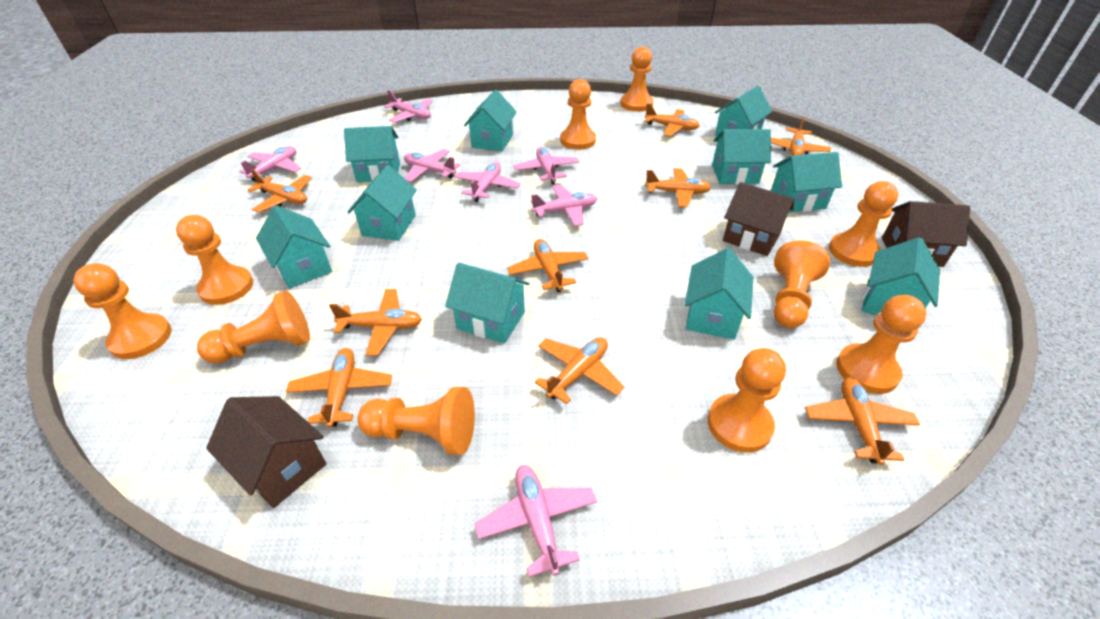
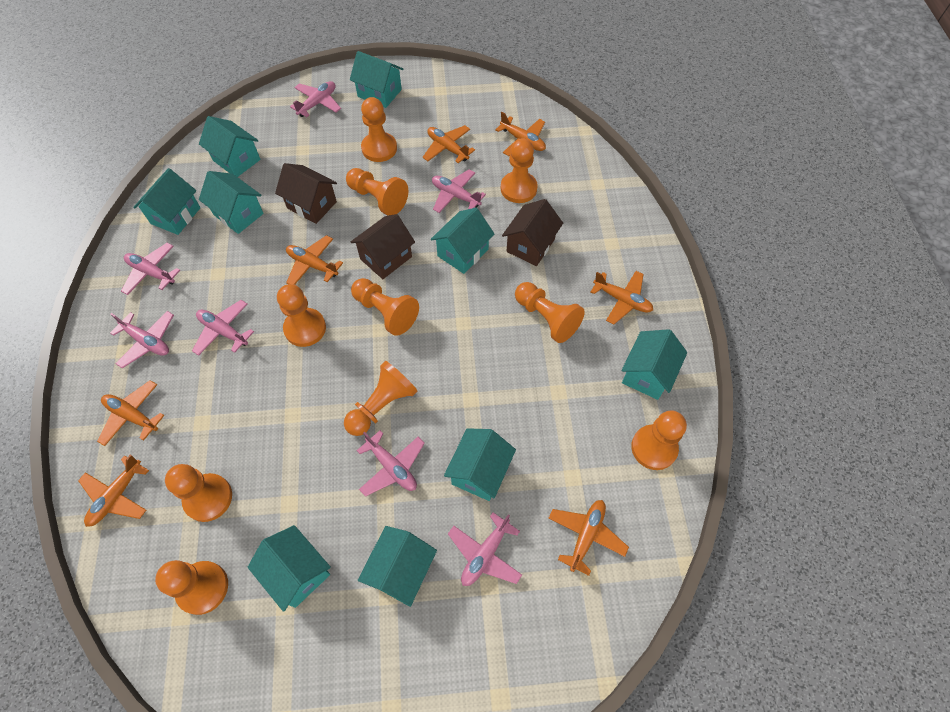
orange plane: 9 -> 7
turquoise house: 10 -> 9

